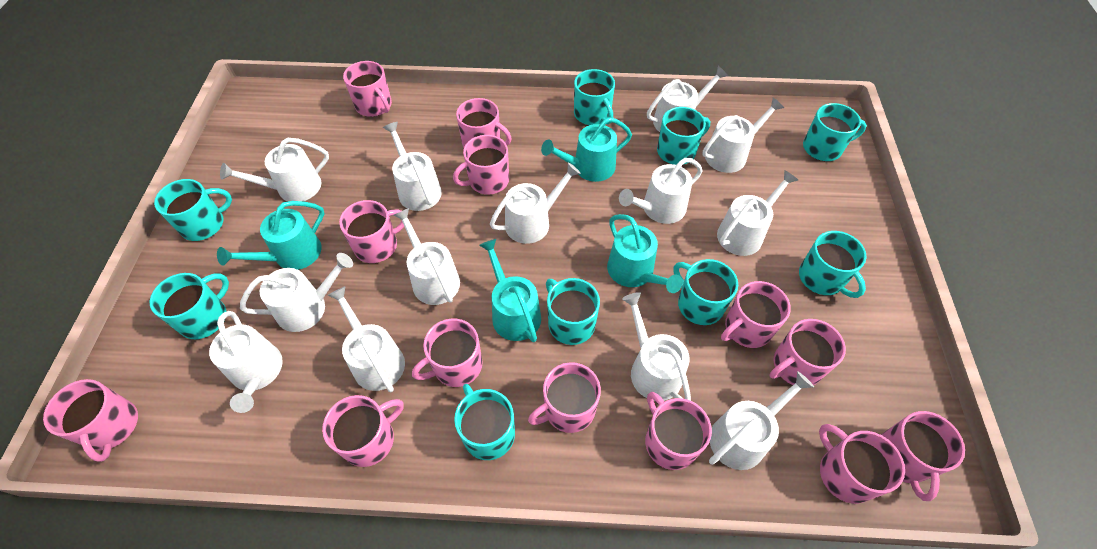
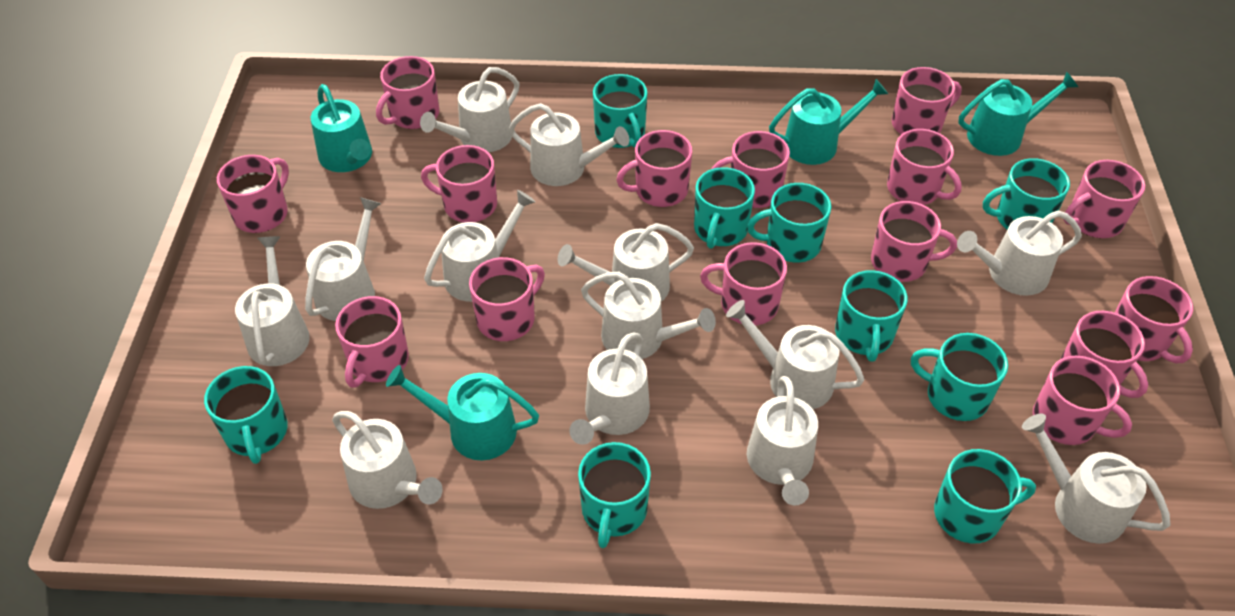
pink mug: 13 -> 15

